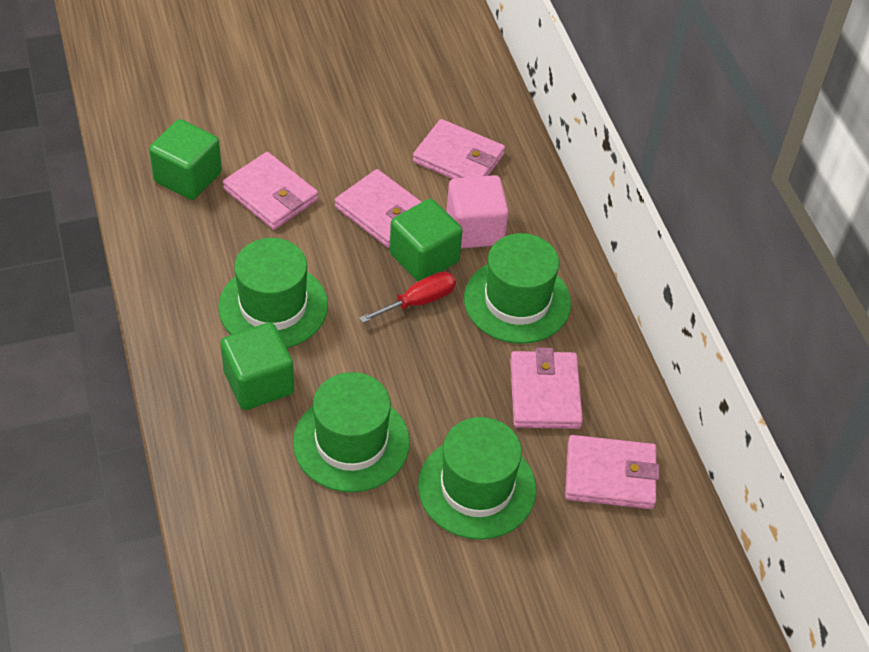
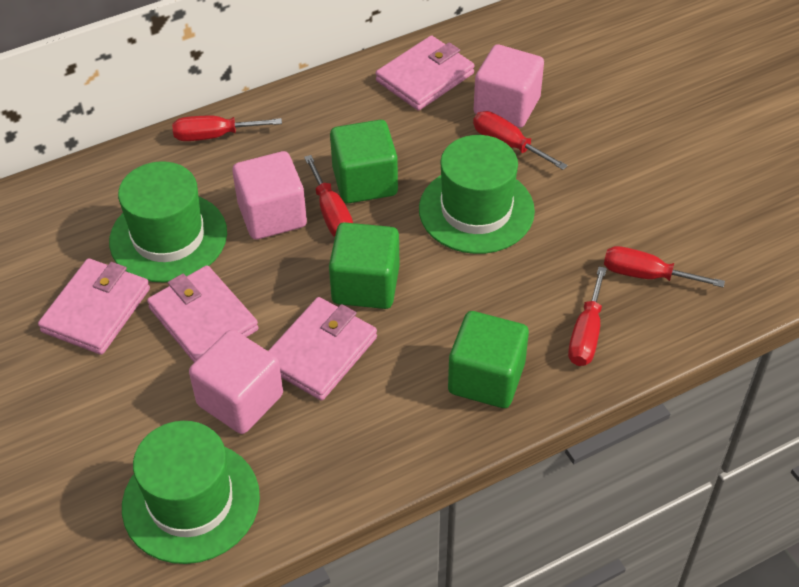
green hat: 4 -> 3
pink cube: 1 -> 3
pink wallet: 5 -> 4
red screwdriver: 1 -> 5

